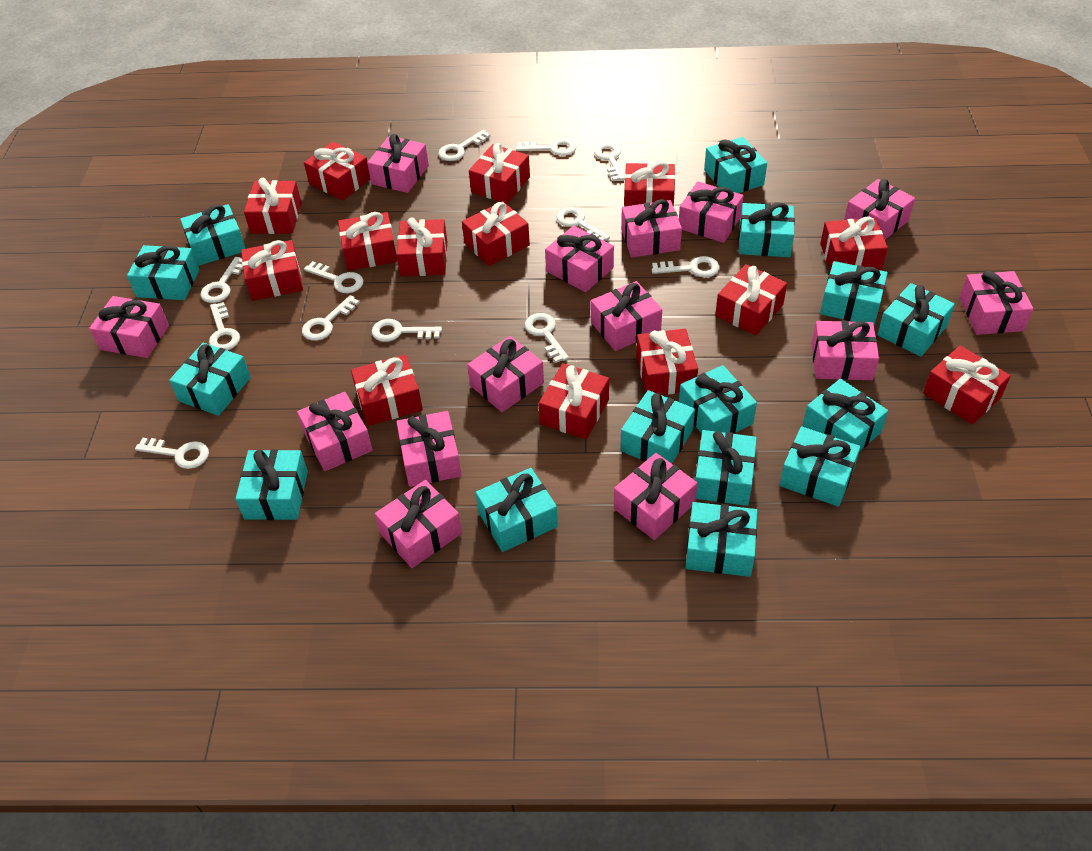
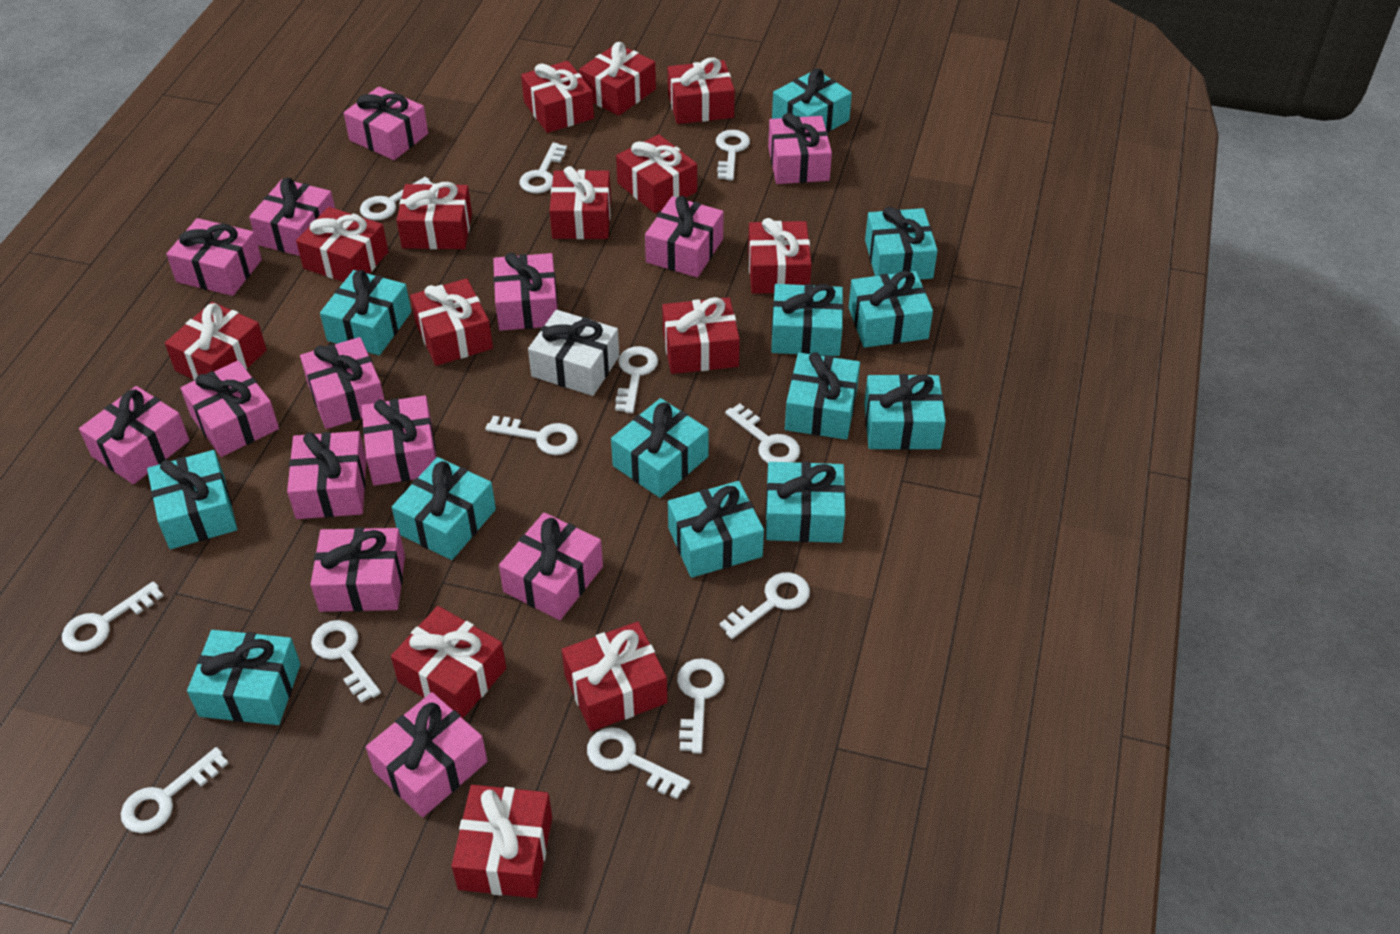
turquoise gift: 15 -> 13
white gift: 0 -> 1

